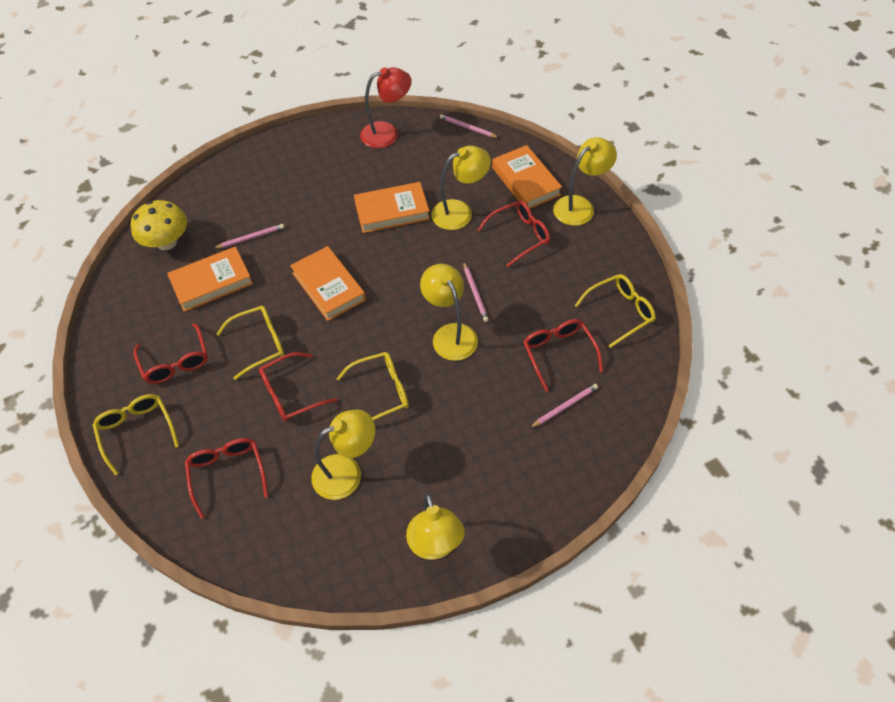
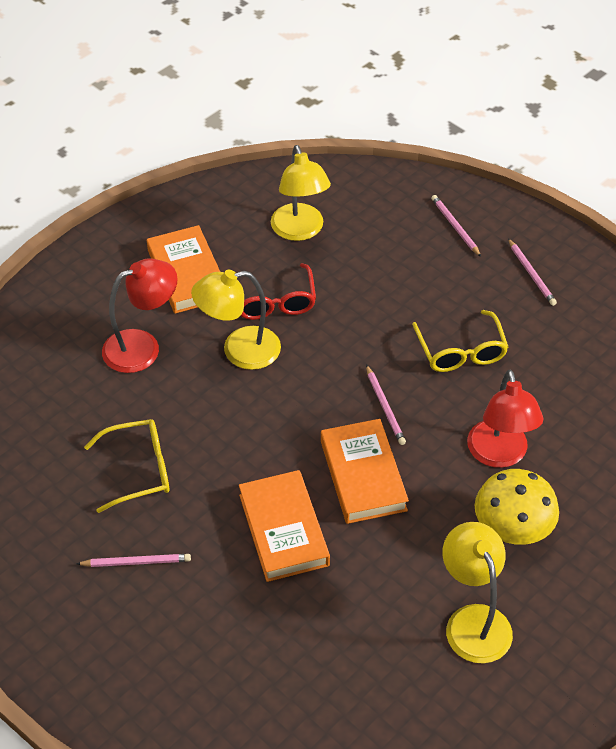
orange book: 4 -> 3
red glasses: 5 -> 1
red lamp: 1 -> 2
yellow glasses: 4 -> 2
yellow lamp: 5 -> 3

